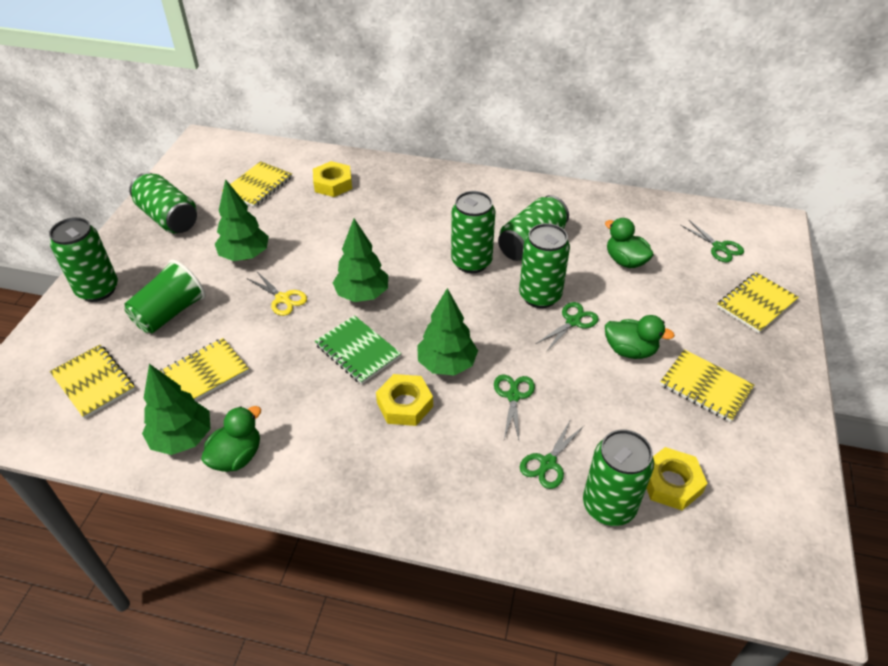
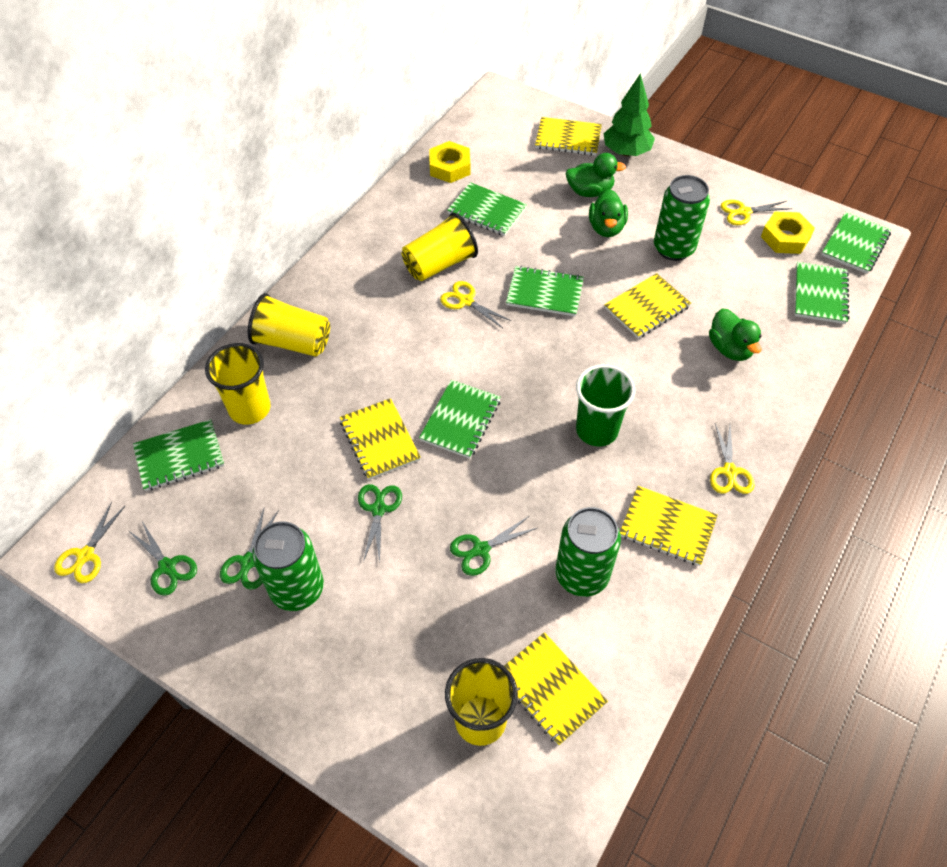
green can: 6 -> 3
green notebook: 1 -> 6
green tree: 4 -> 1
yellow cup: 0 -> 4
yellow nut: 3 -> 2
yellow scissors: 1 -> 4

